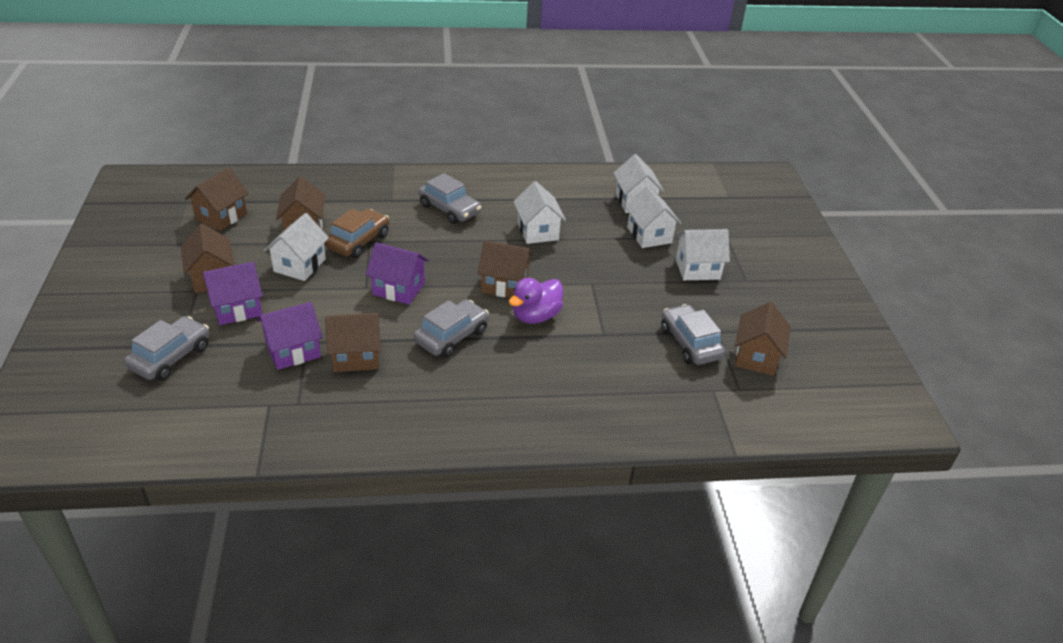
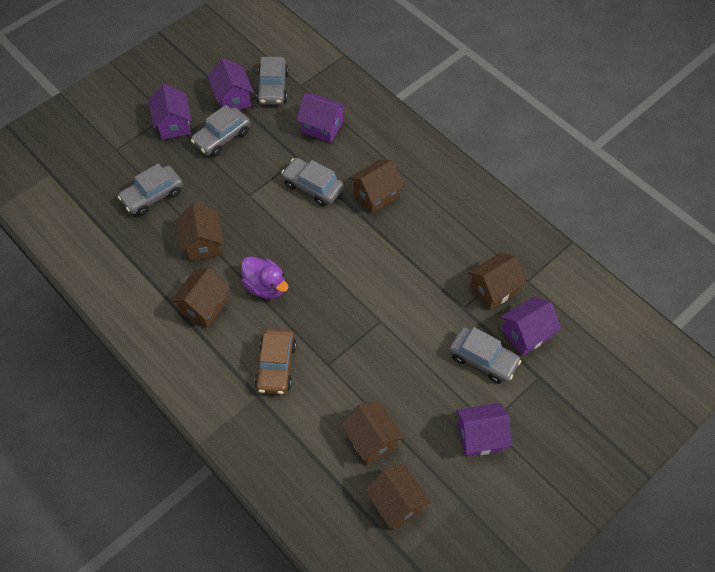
grey car: 4 -> 5
purple house: 3 -> 5
white house: 5 -> 0

